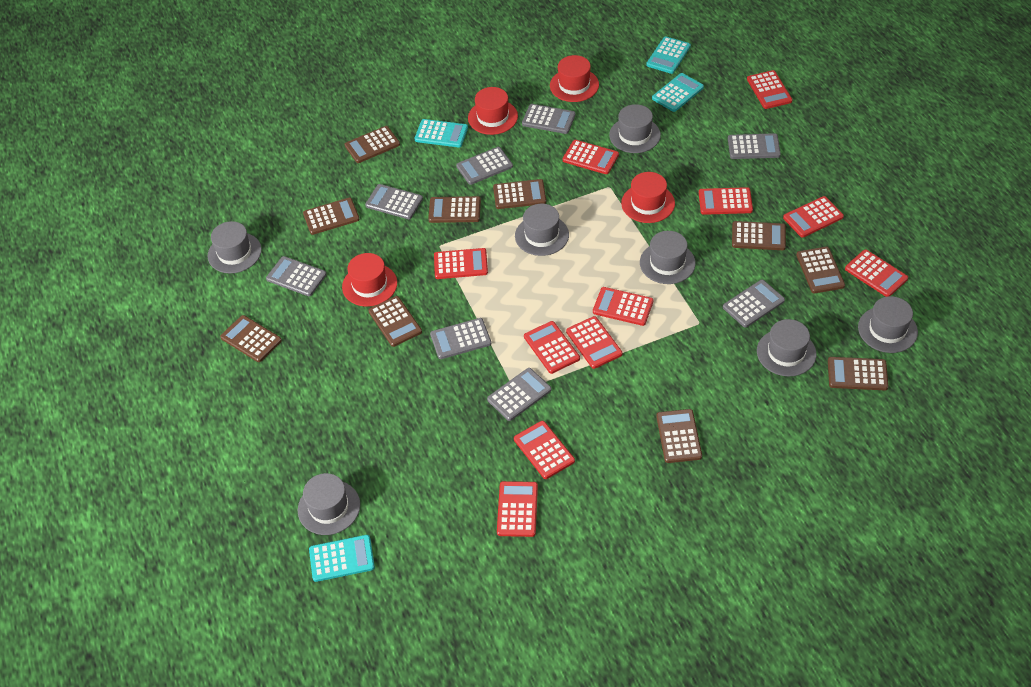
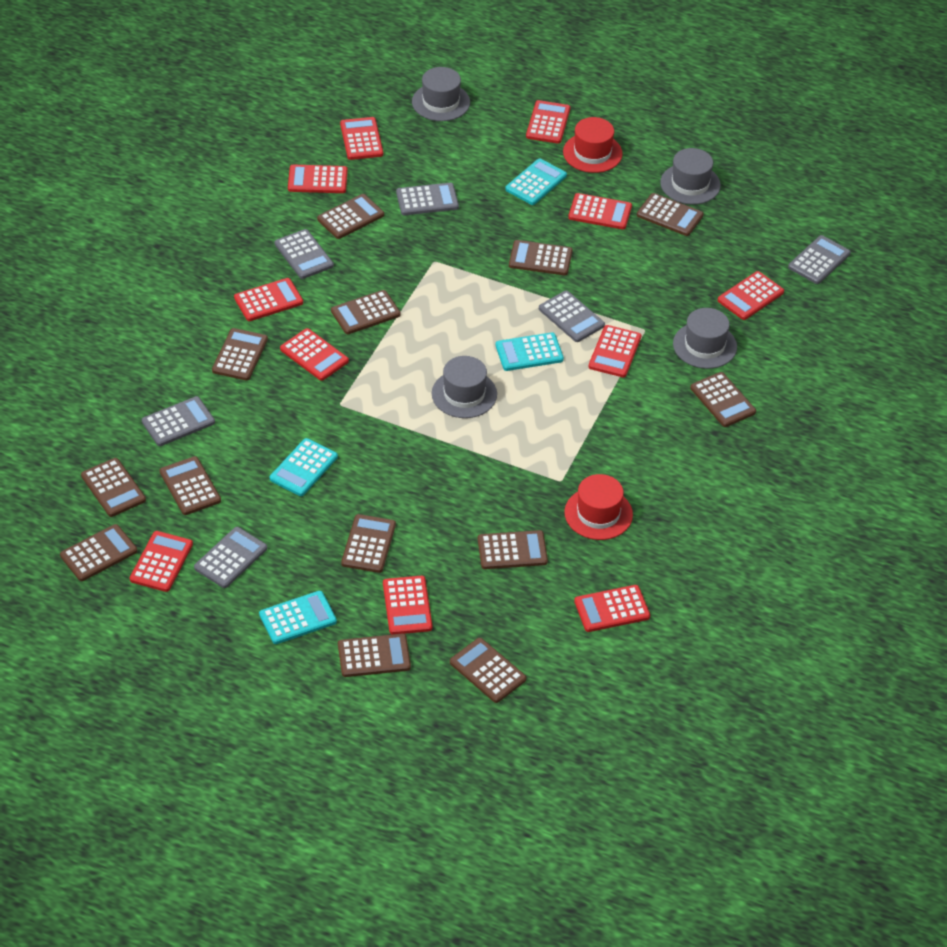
brown calculator: 10 -> 13
grey calculator: 8 -> 6
grey hat: 7 -> 4
red hat: 4 -> 2

